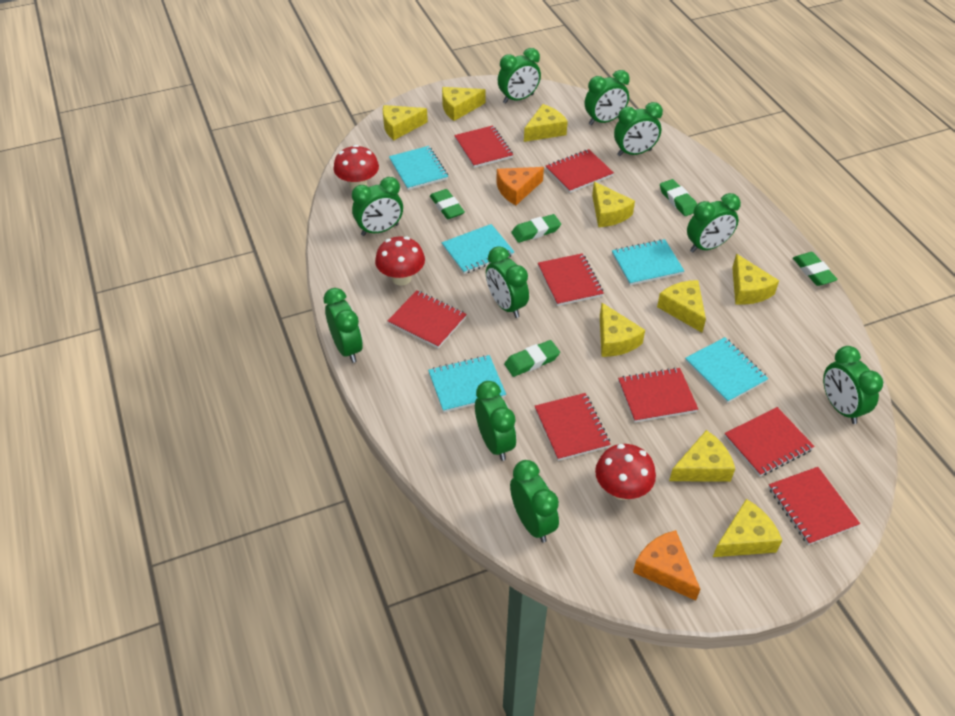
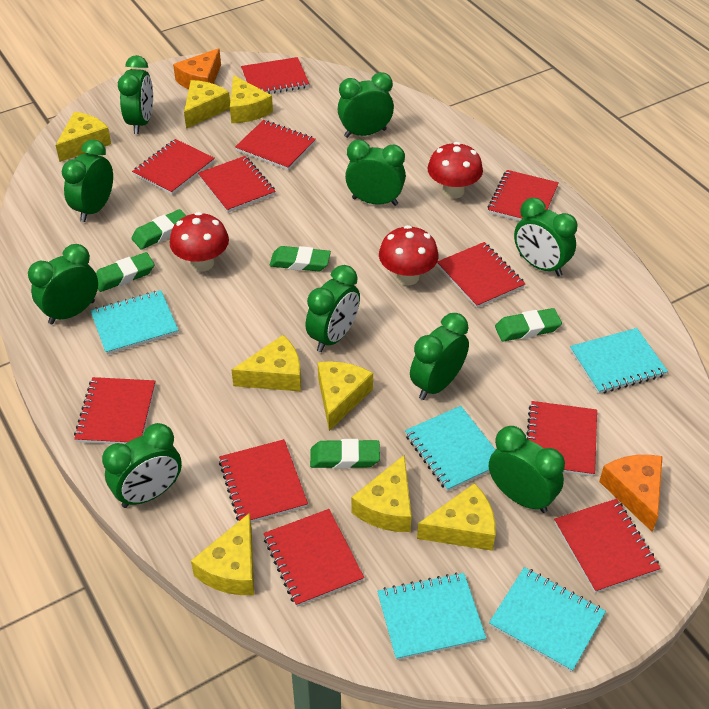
red notebook: 8 -> 11
yellow cheese: 9 -> 8

